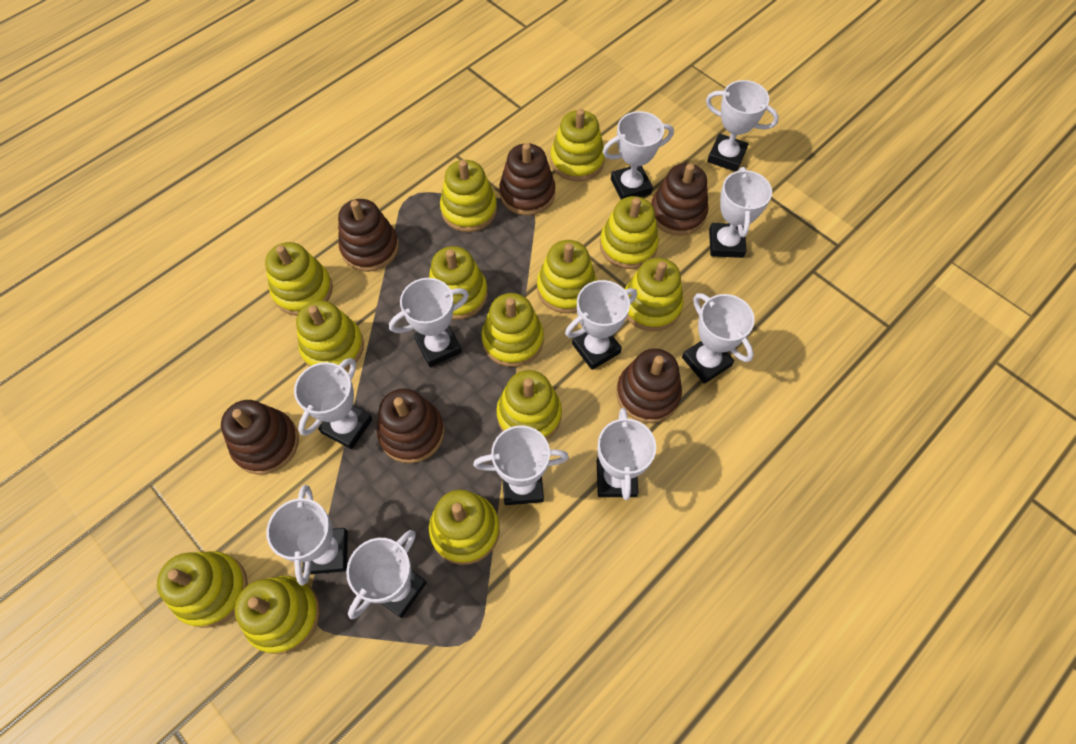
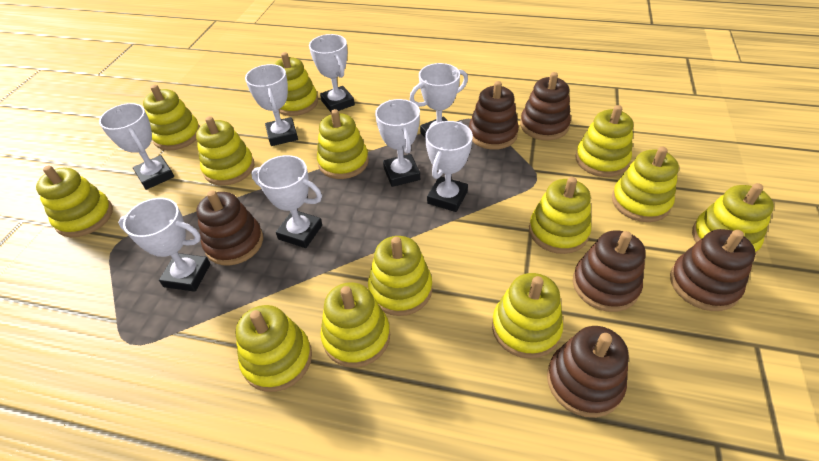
white trophy: 11 -> 8

